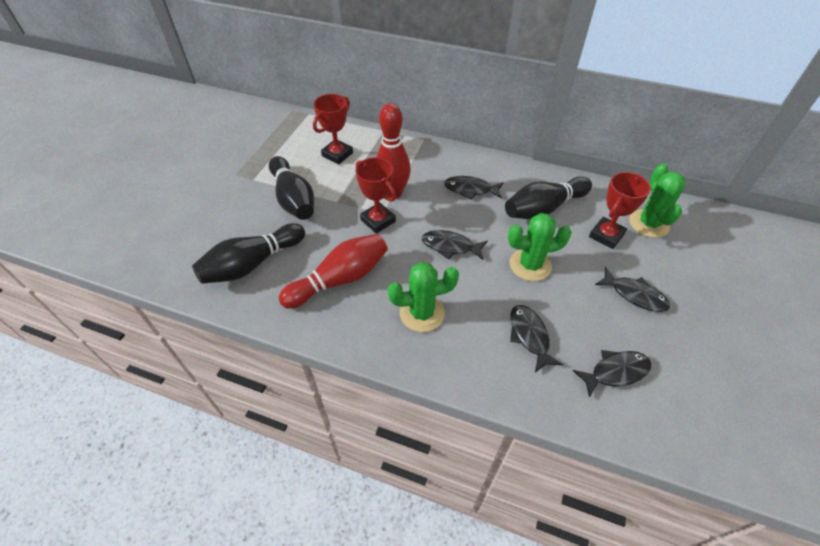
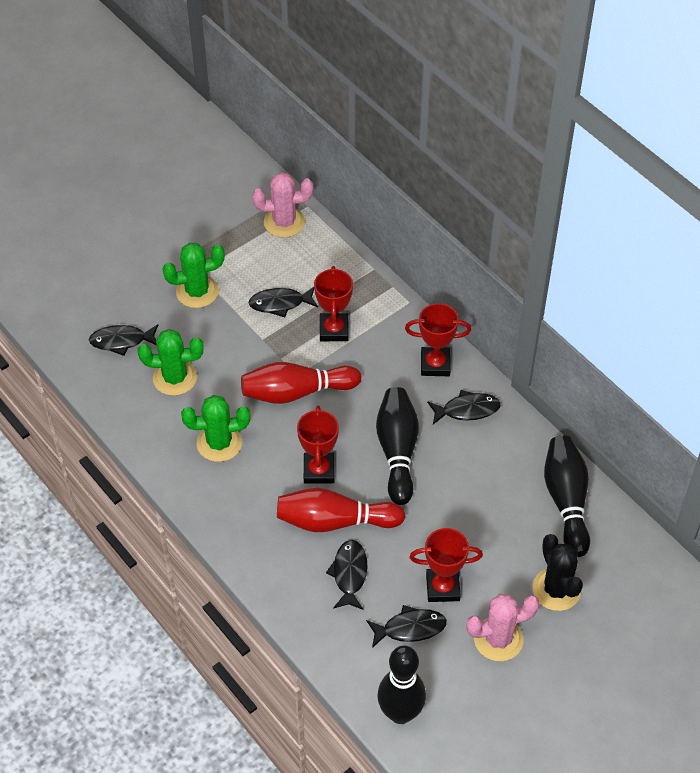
black cactus: 0 -> 1
pink cactus: 0 -> 2
red trophy: 3 -> 4

